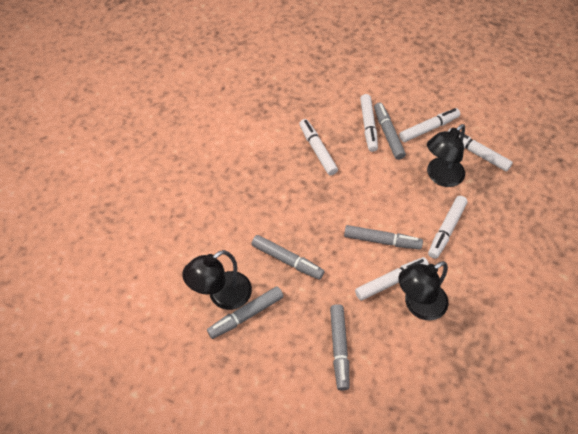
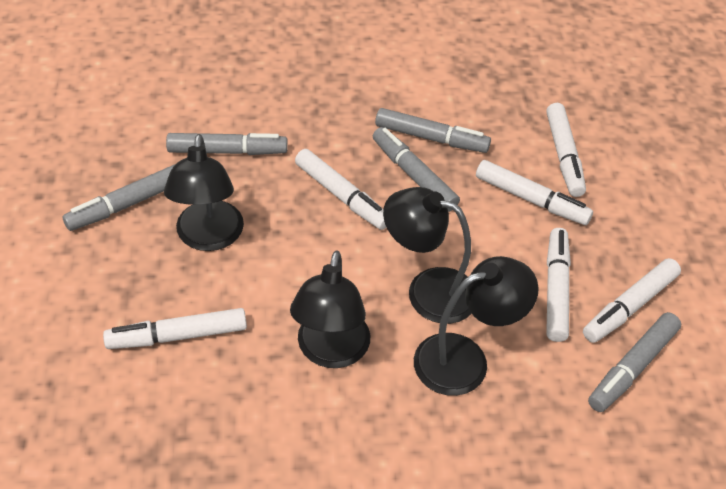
black lamp: 3 -> 4

